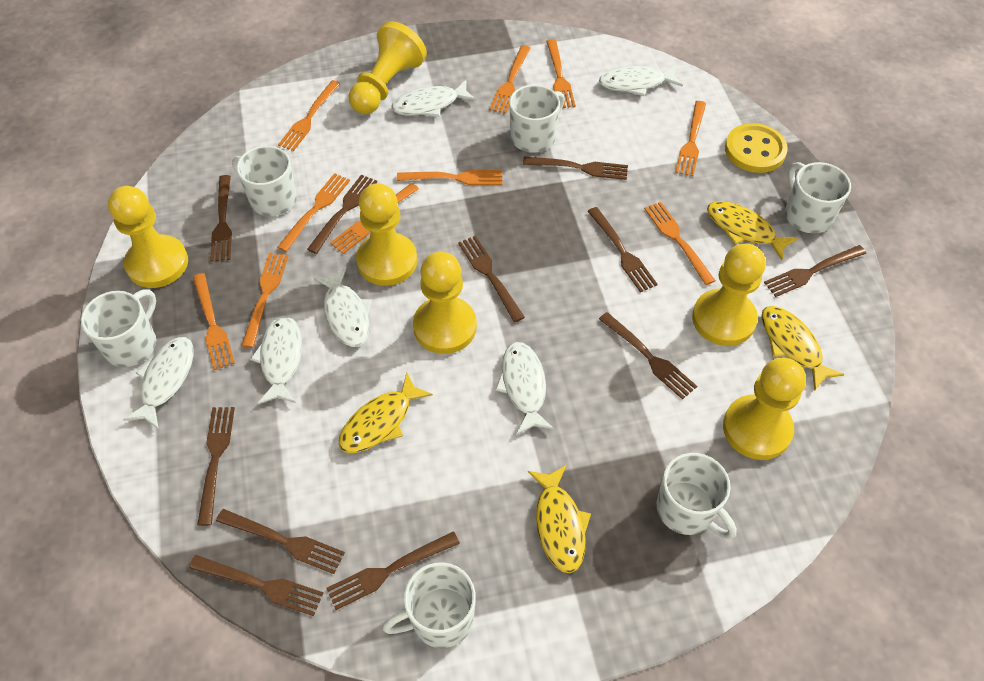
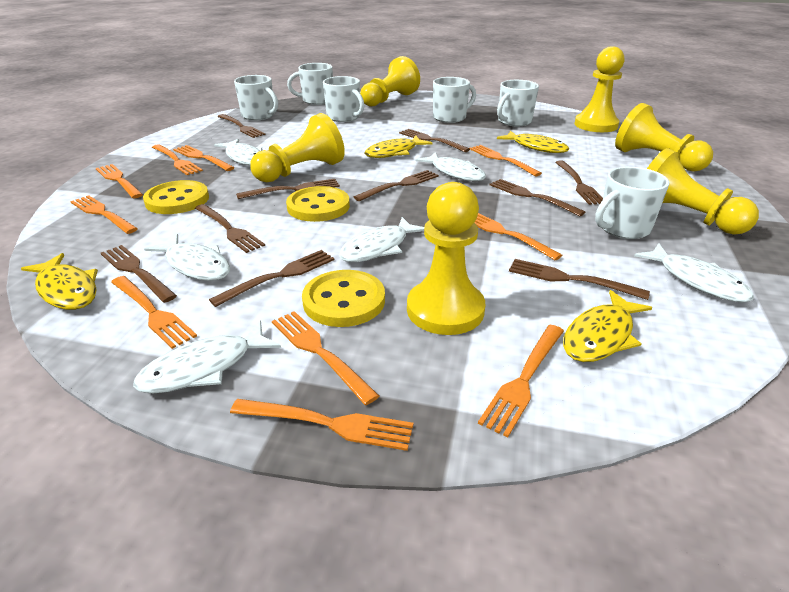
brown fork: 11 -> 10
yellow button: 1 -> 3

